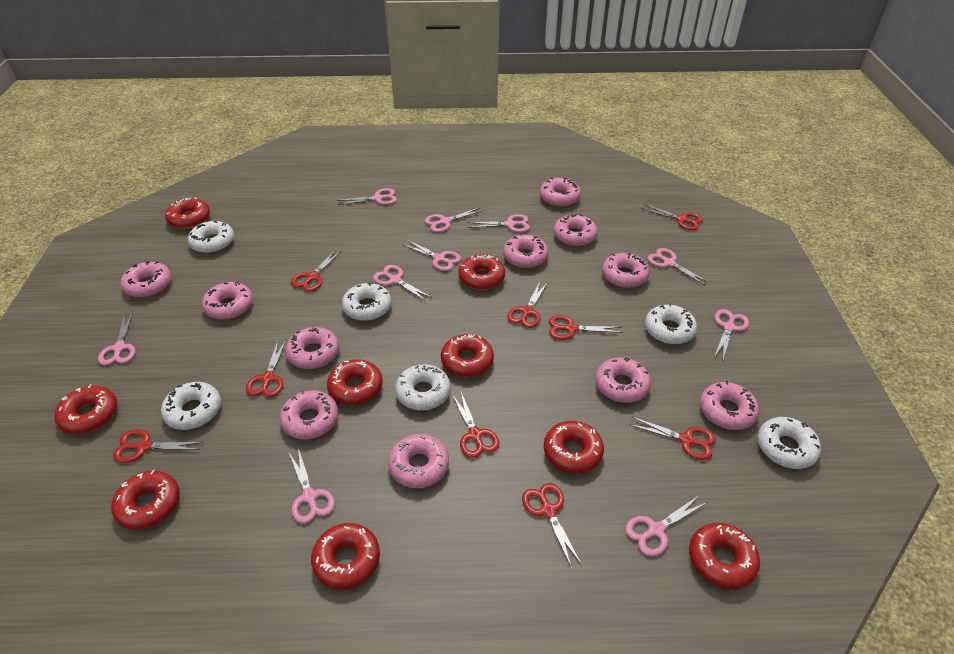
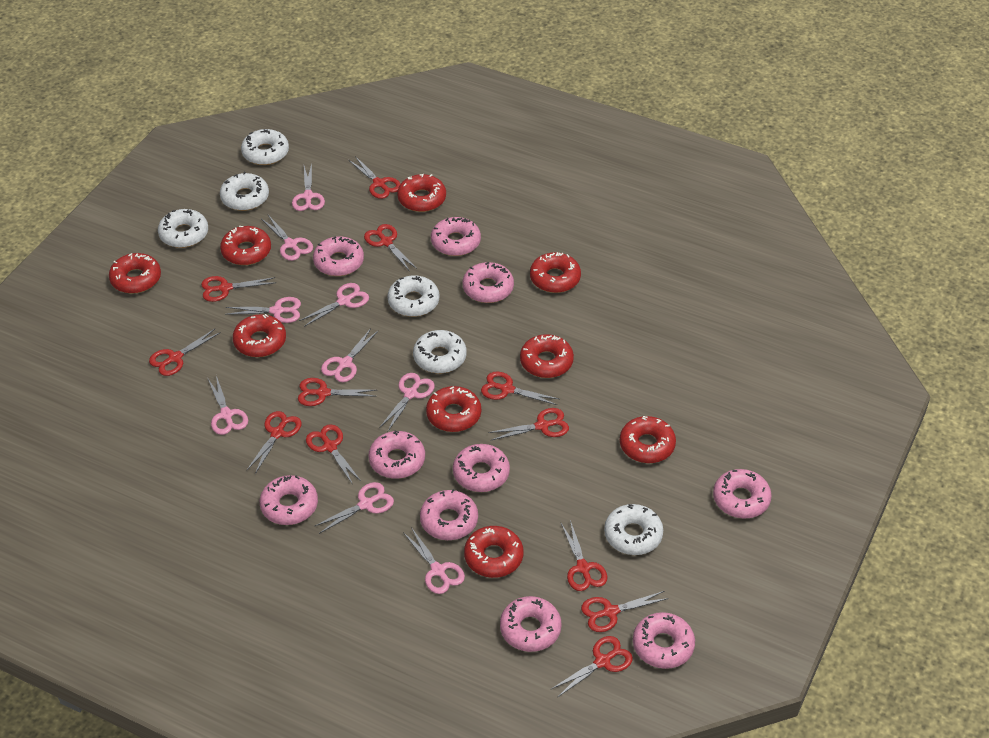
pink donut: 11 -> 10
pink scissors: 10 -> 9
red scissors: 9 -> 12

